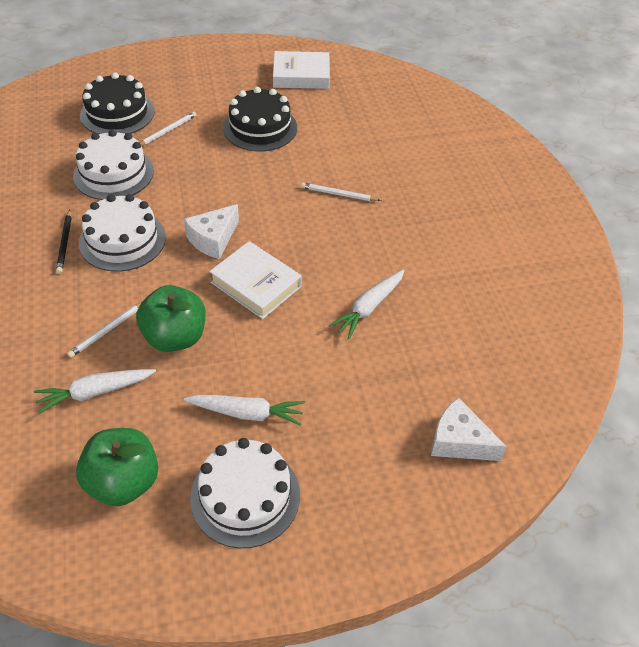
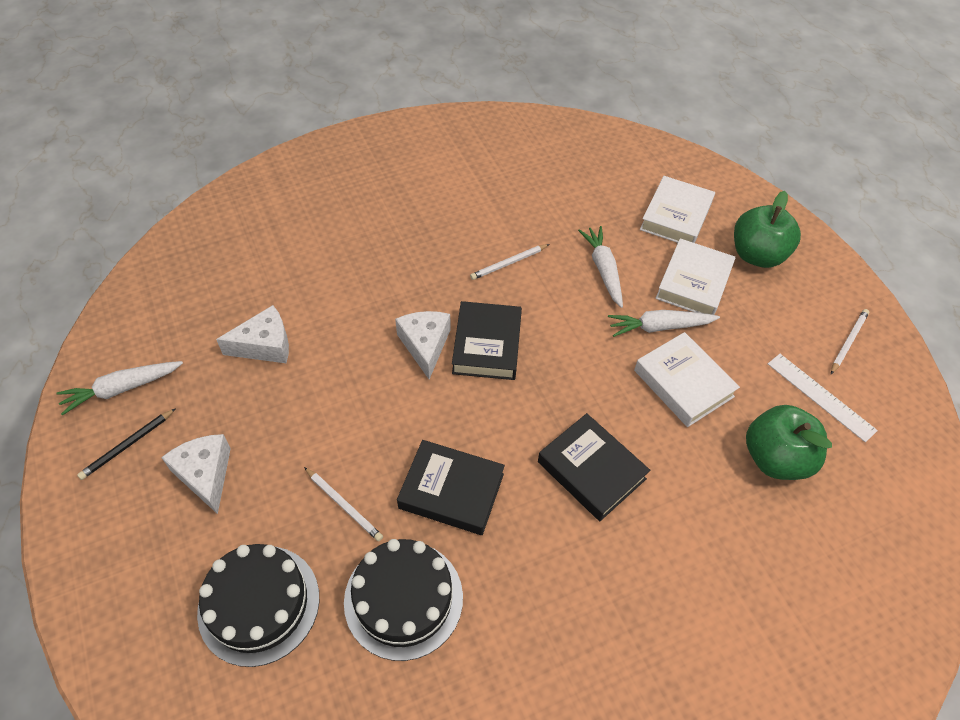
black book: 0 -> 3
white book: 2 -> 3
white cake: 3 -> 0
white cheese: 2 -> 3
white ruler: 0 -> 1

